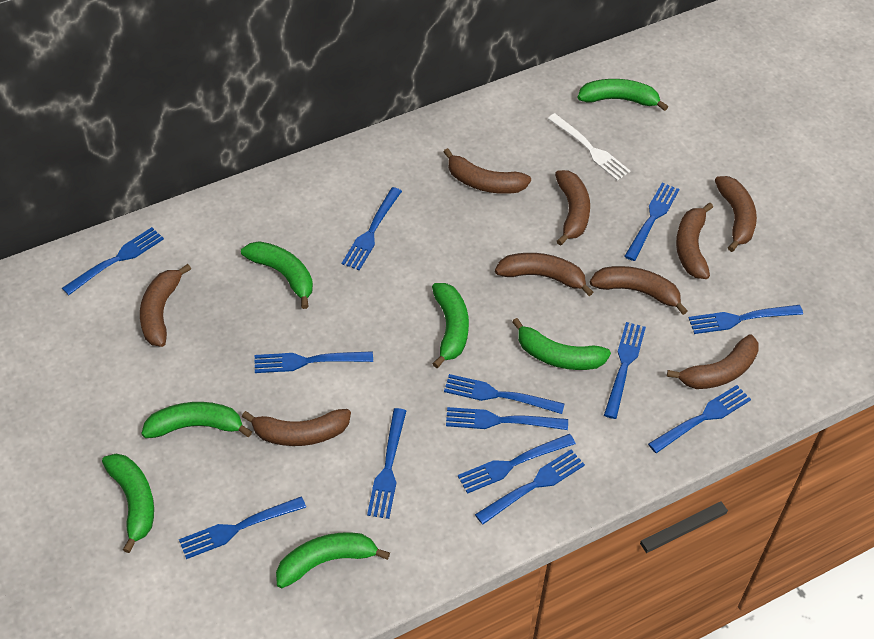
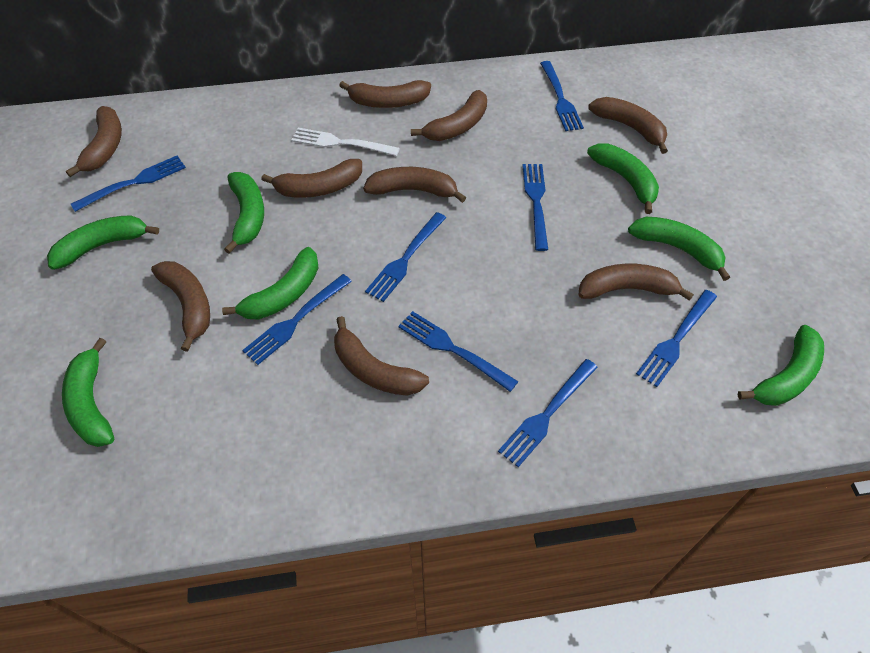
blue fork: 13 -> 8

